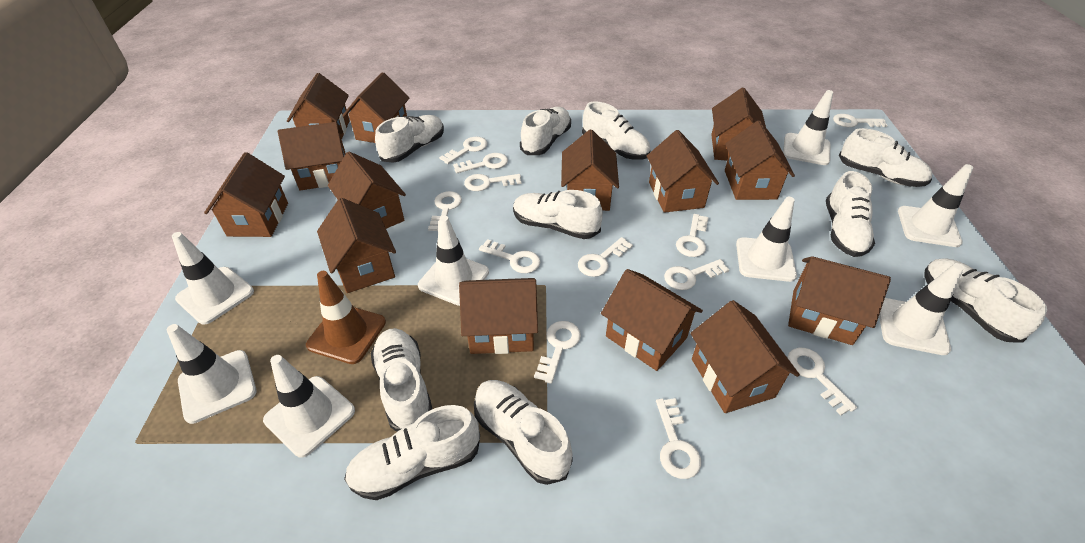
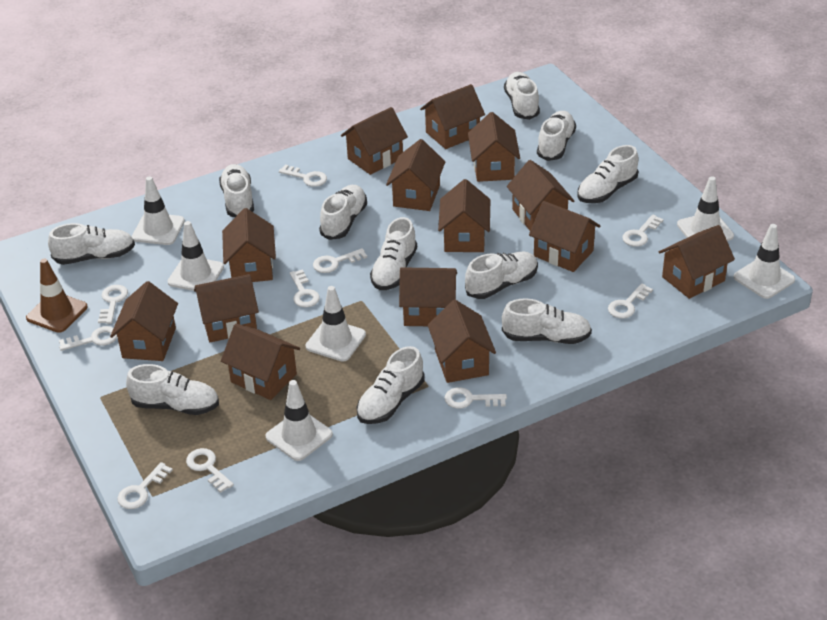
white key: 12 -> 10
white shoe: 10 -> 11
white traffic cone: 8 -> 6

